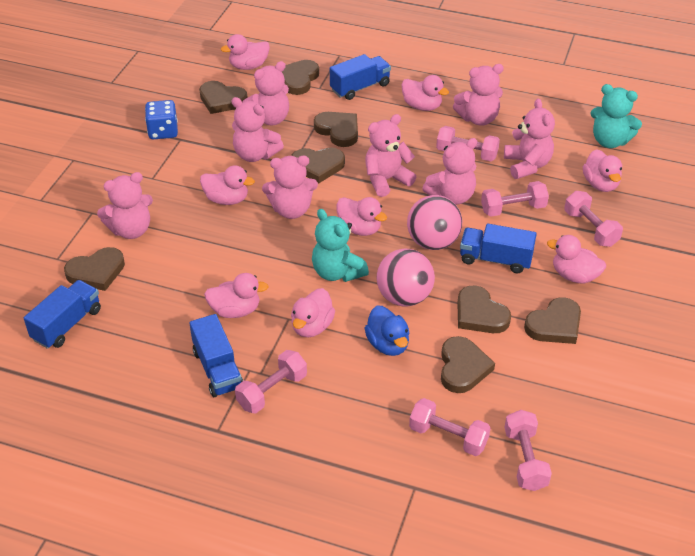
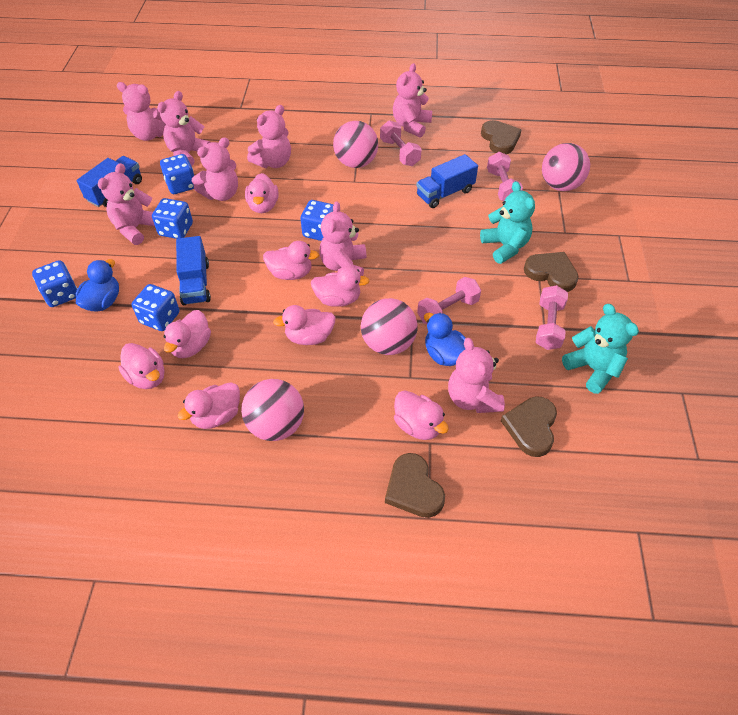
blue dice: 1 -> 5
blue duck: 1 -> 2
blue truck: 4 -> 3
brown heart: 8 -> 4
pink ball: 2 -> 4
pink dumbbell: 6 -> 4

